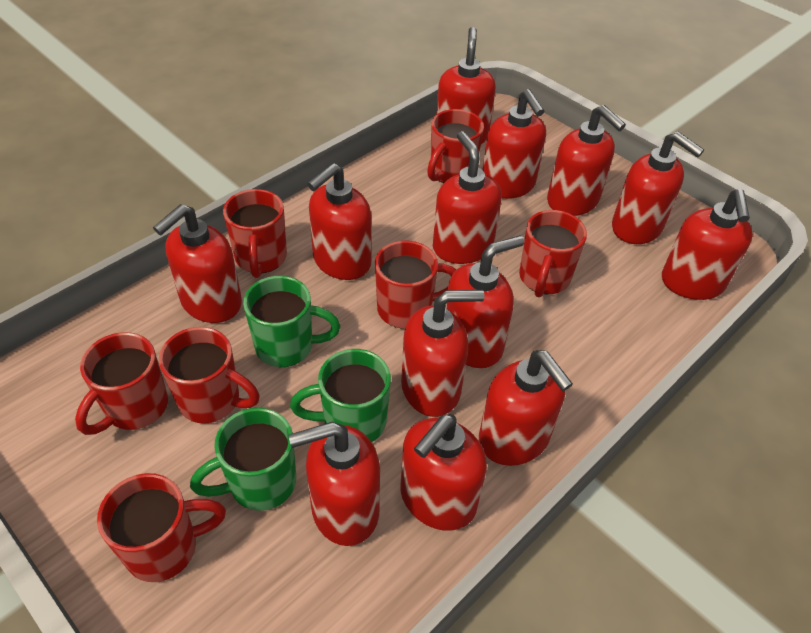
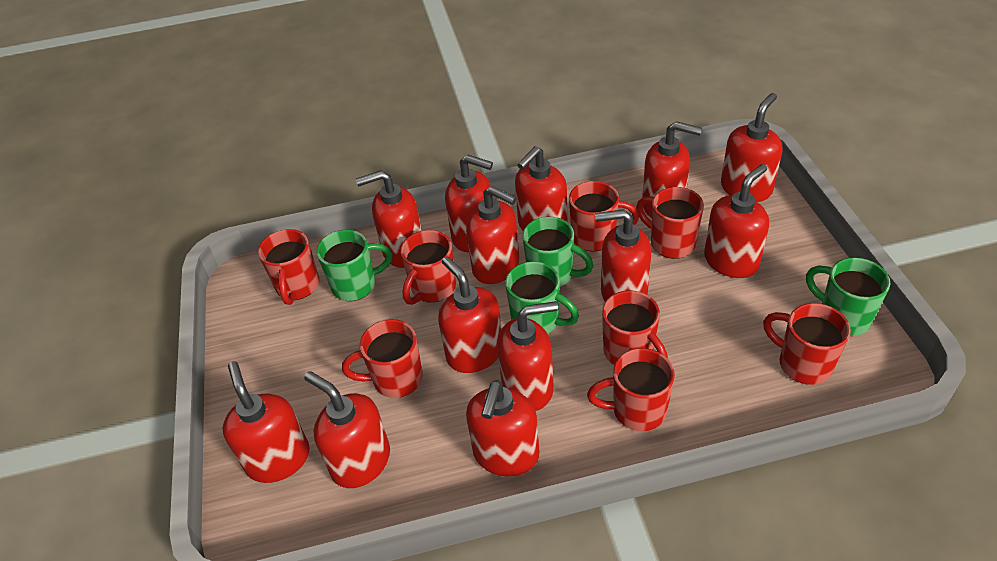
green mug: 3 -> 4
red mug: 7 -> 8

